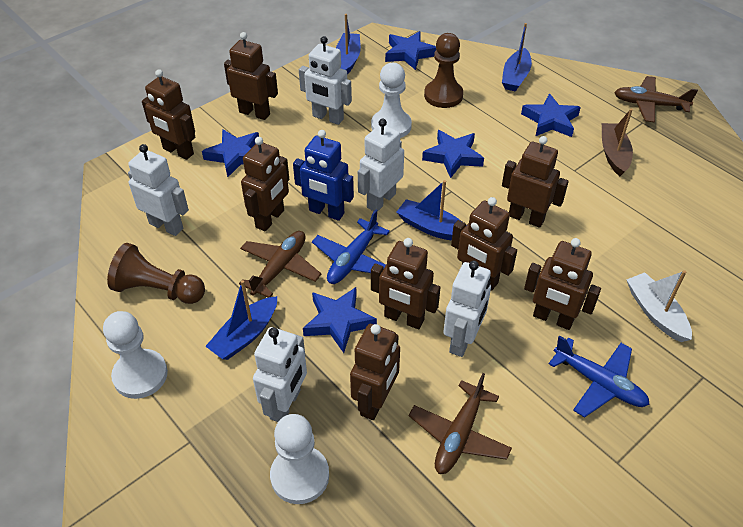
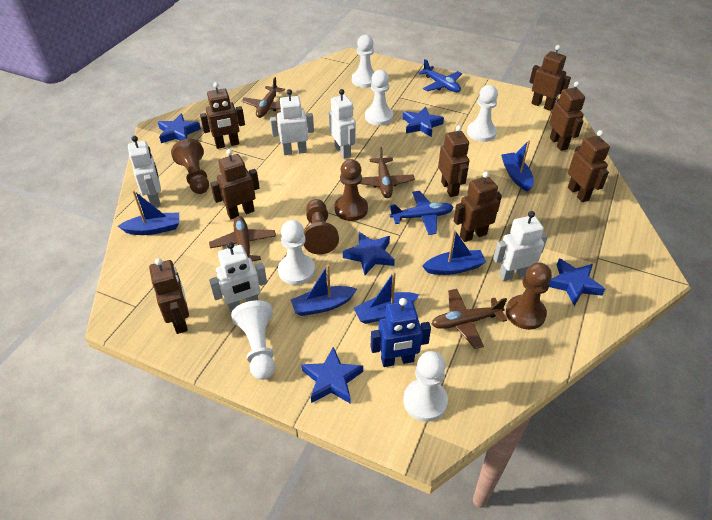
blue boat: 4 -> 5
brown boat: 1 -> 0
brown pawn: 2 -> 4
brown plane: 3 -> 4
white boat: 1 -> 0
white pawn: 3 -> 6

